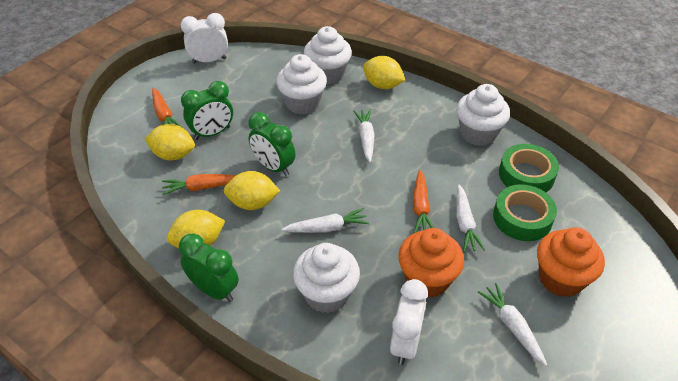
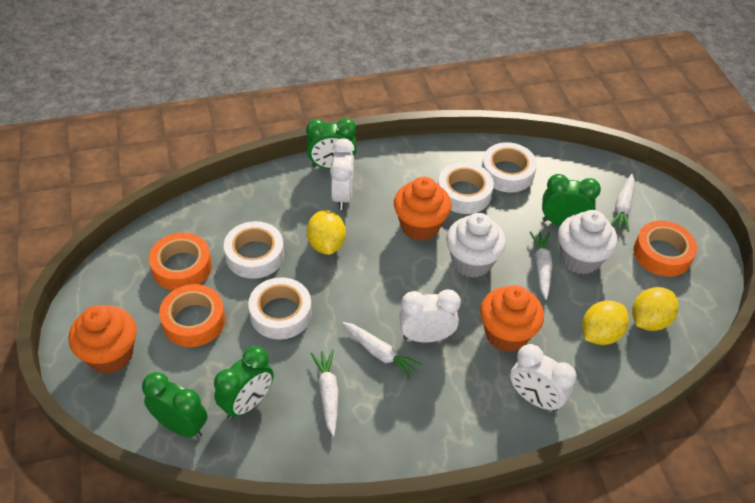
green clock: 3 -> 4
green tape: 2 -> 0
orange carrot: 3 -> 0
orange cupcake: 2 -> 3
orange tape: 0 -> 3
white clock: 2 -> 3
white cupcake: 4 -> 2
white tape: 0 -> 4
yellow lemon: 4 -> 3

